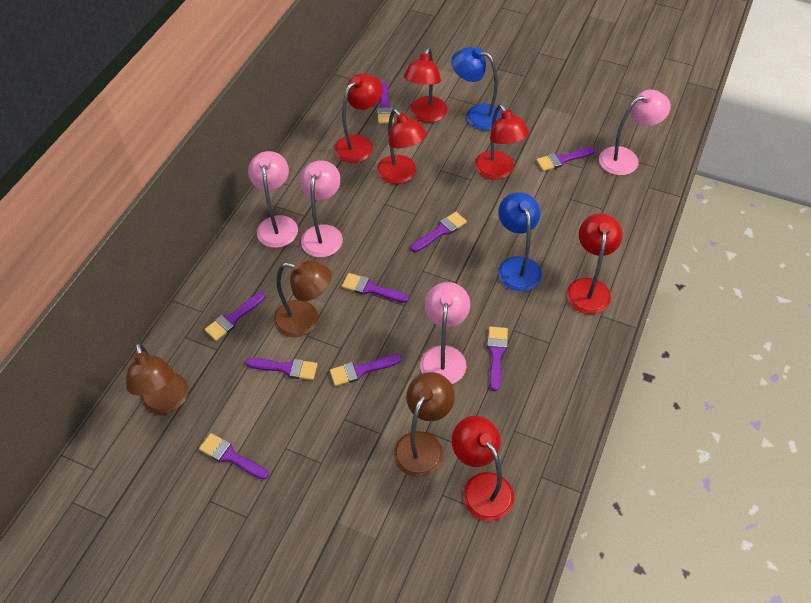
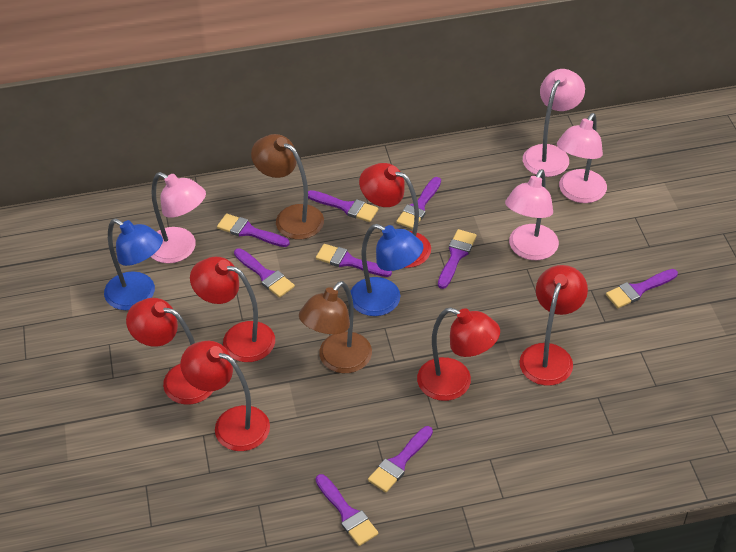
brown lamp: 3 -> 2

